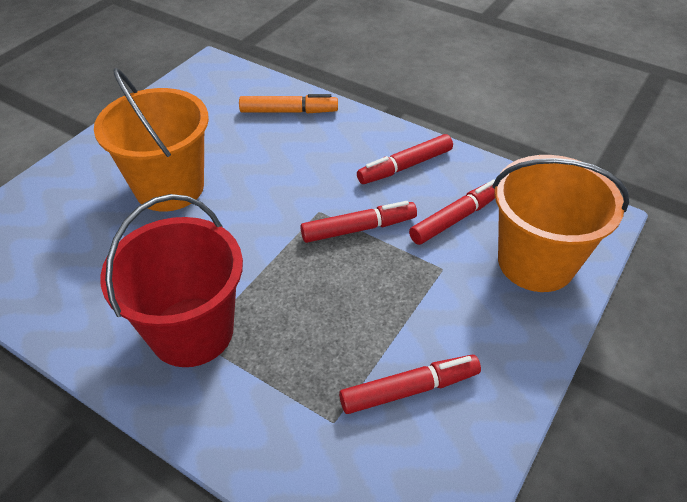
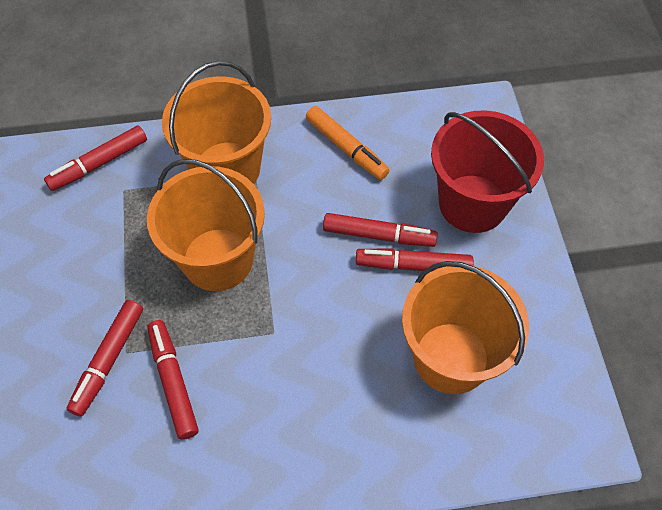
orange bucket: 2 -> 3
red marker: 4 -> 5

